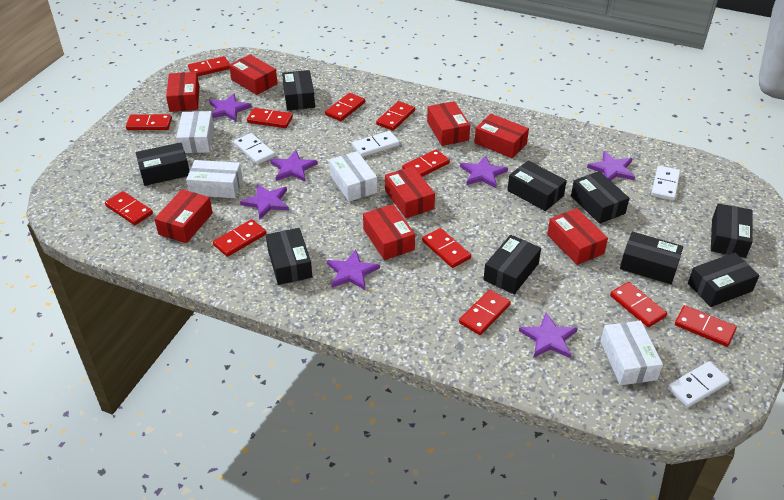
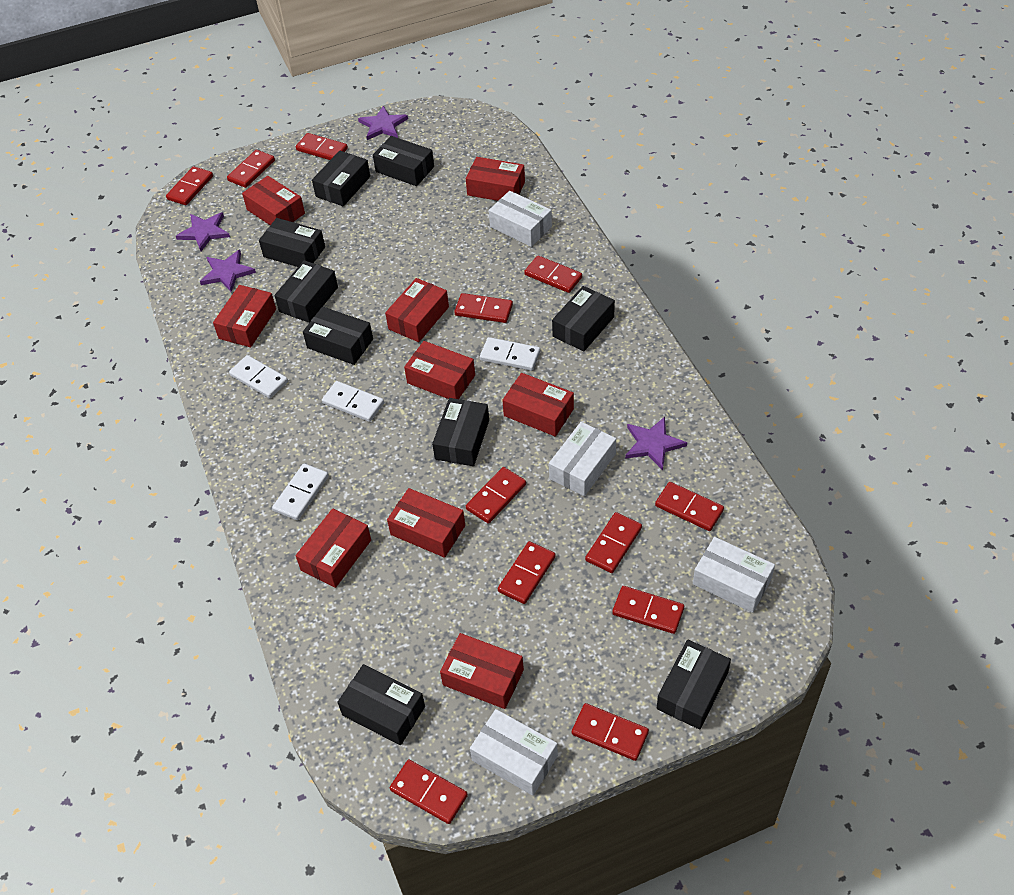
purple star: 7 -> 4
red box: 8 -> 9

